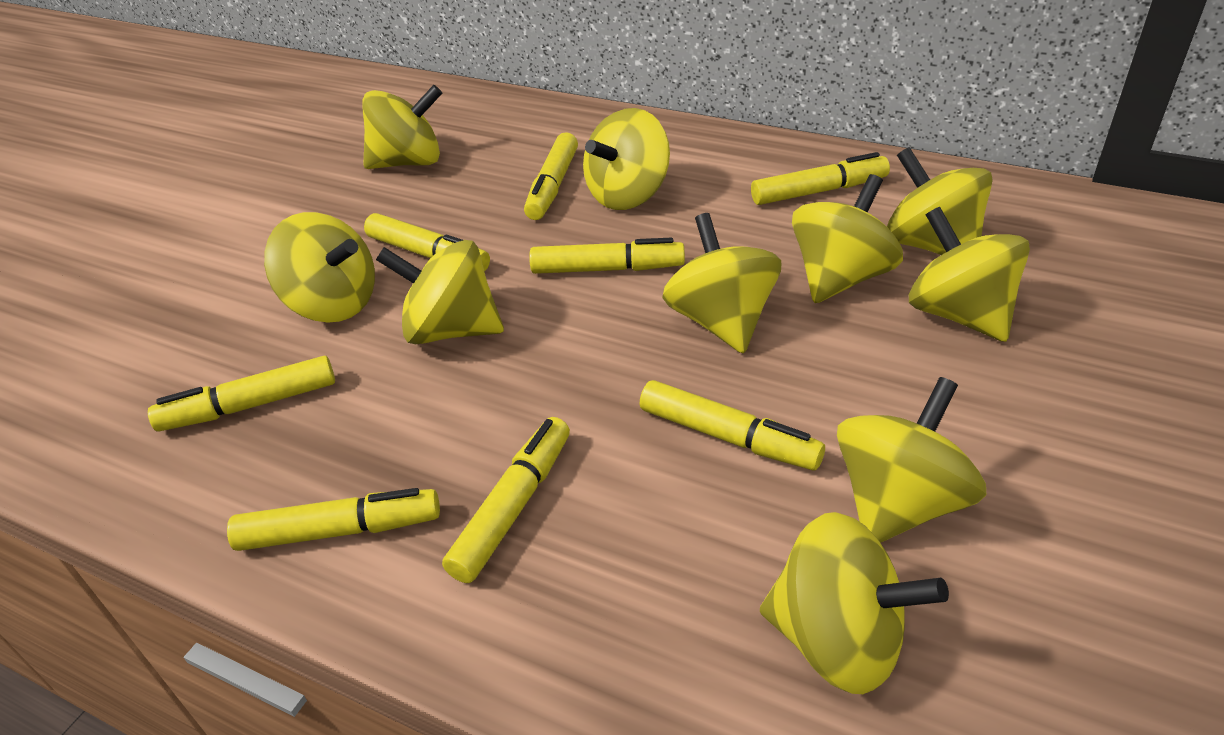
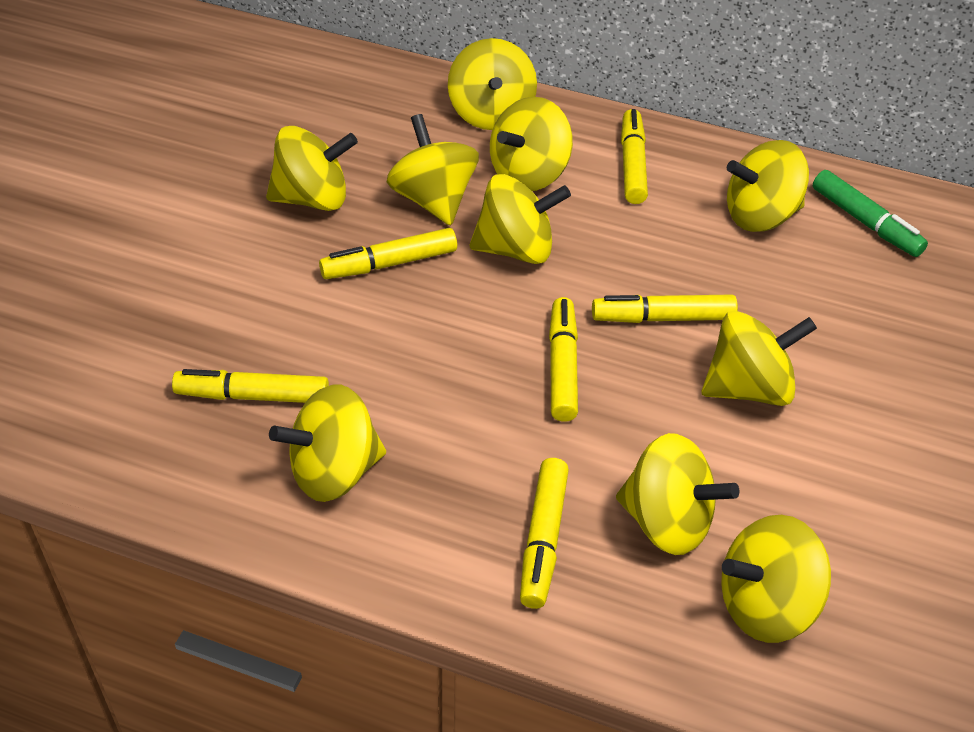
green marker: 0 -> 1
yellow marker: 8 -> 6

